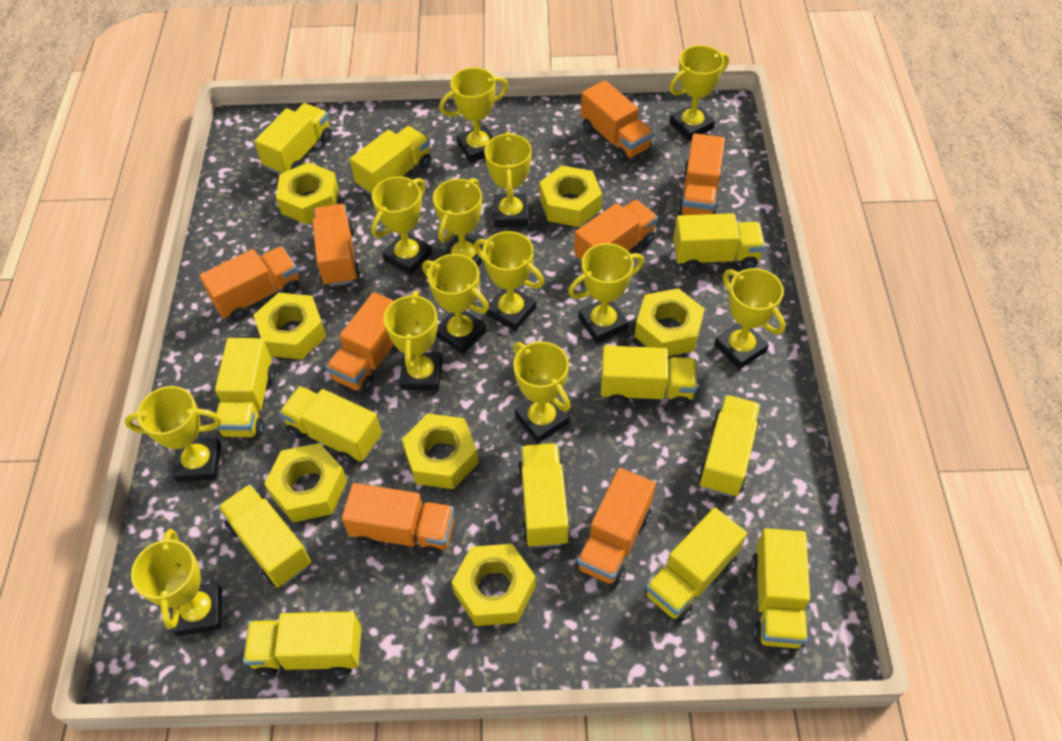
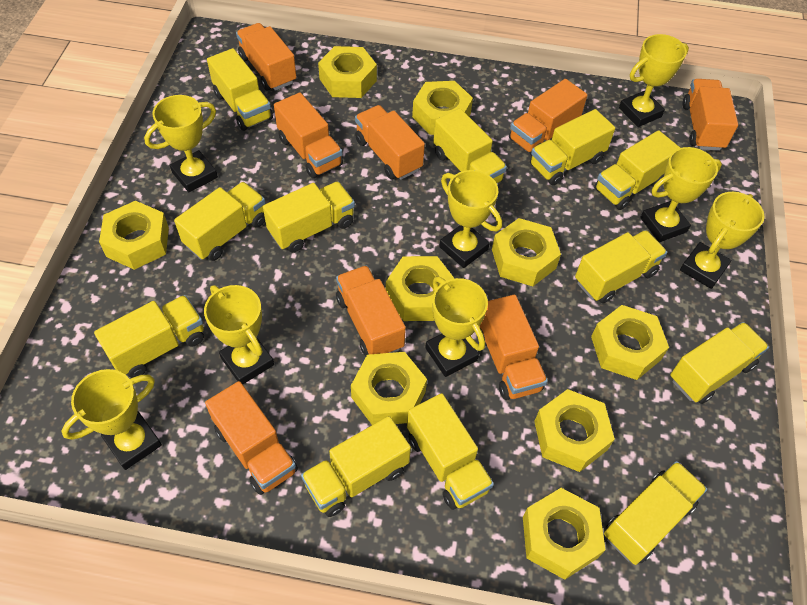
yellow nut: 7 -> 9
yellow trophy: 13 -> 8

